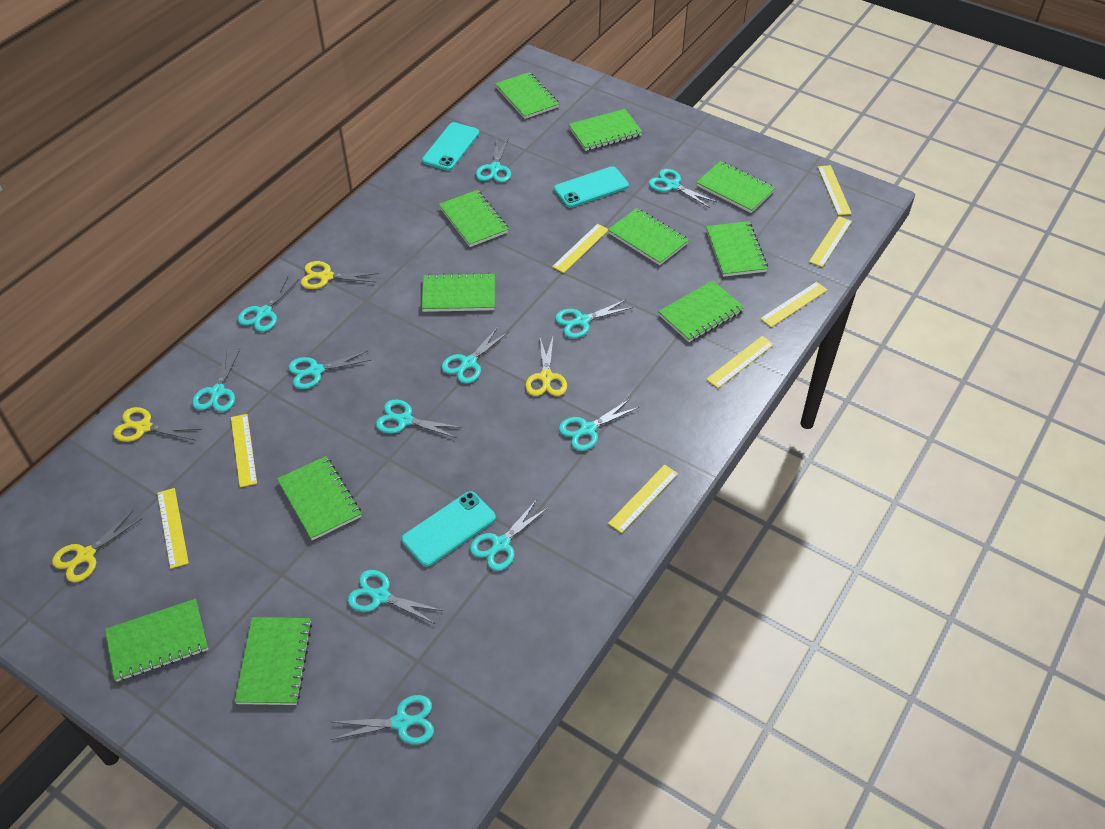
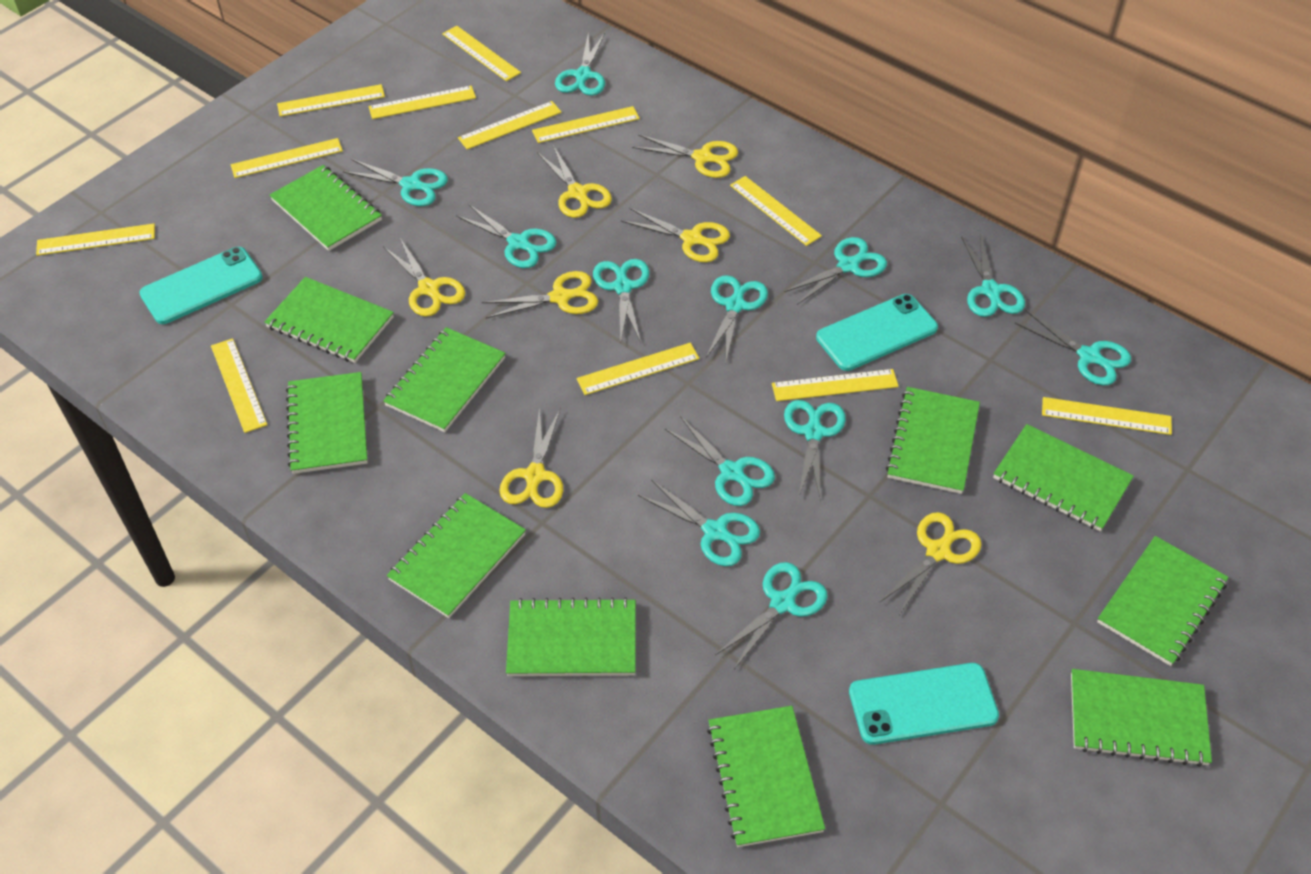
yellow ruler: 8 -> 12
yellow scissors: 4 -> 7

